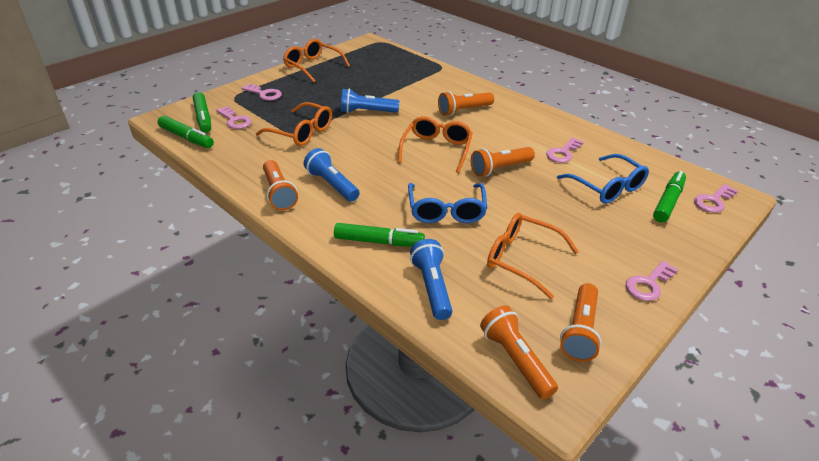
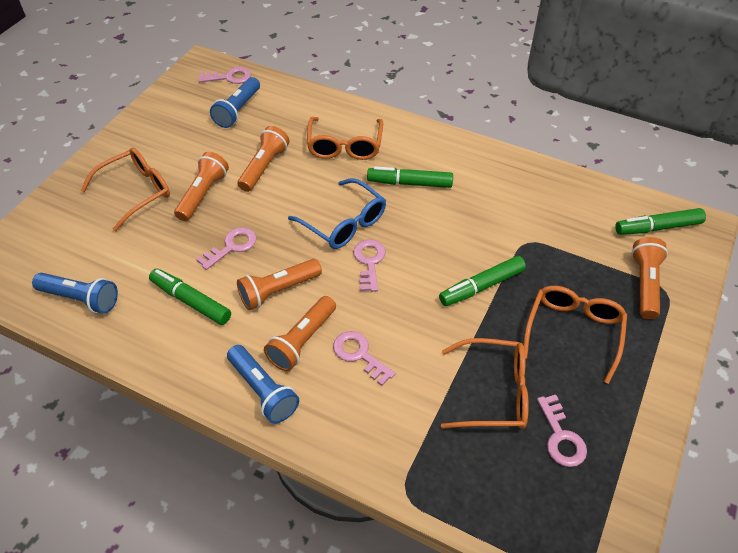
blue glasses: 2 -> 1

